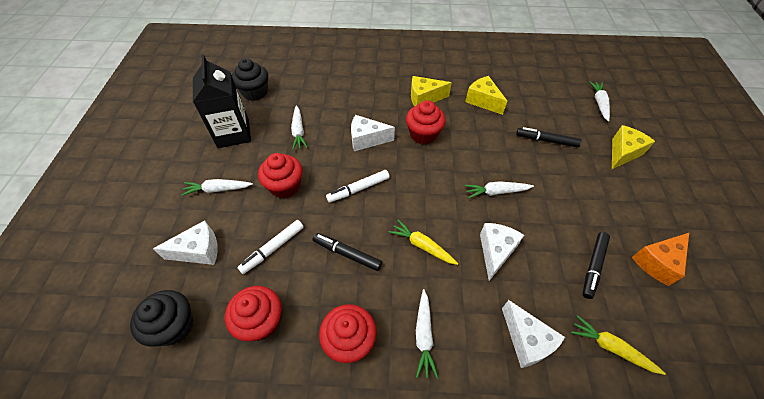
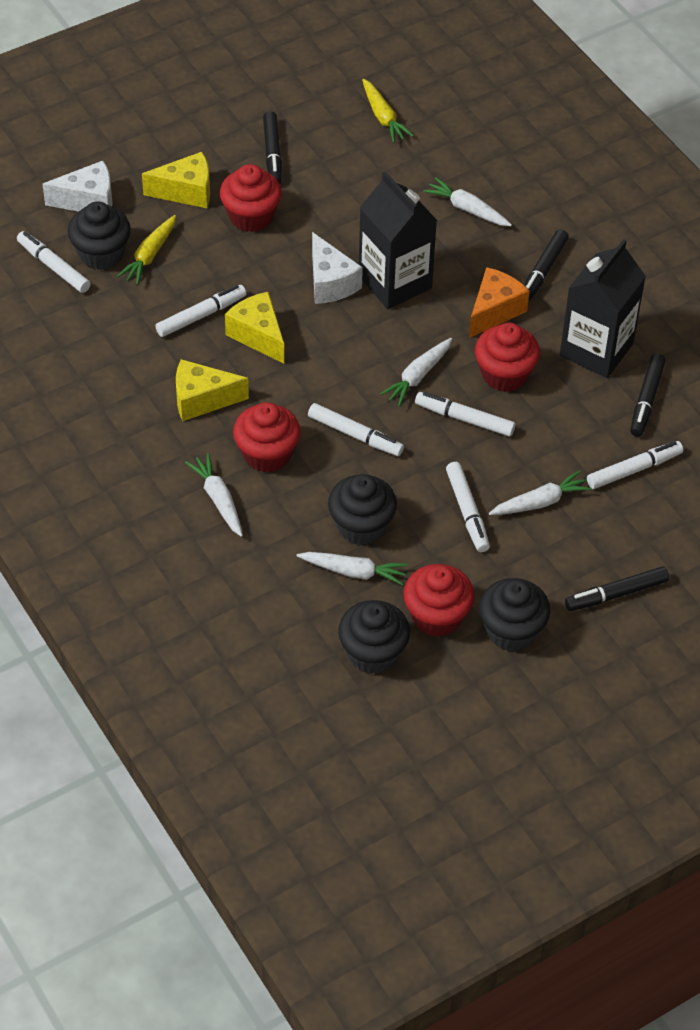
black carton: 1 -> 2
black cupcake: 2 -> 4
black marker: 3 -> 4
white cheese: 4 -> 2
white marker: 2 -> 6

